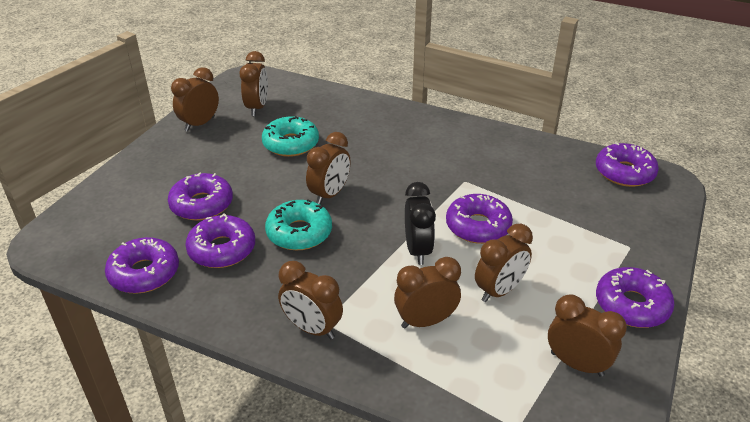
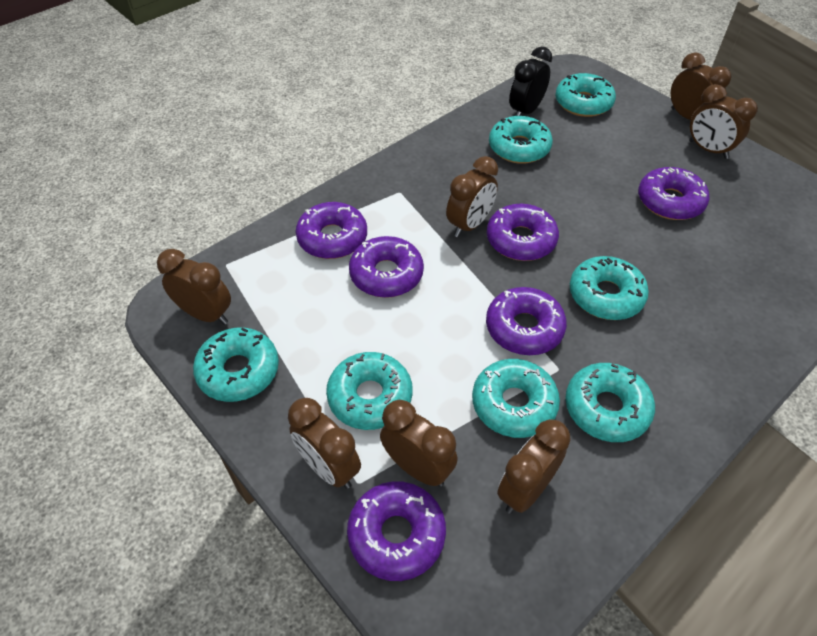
turquoise donut: 2 -> 7

